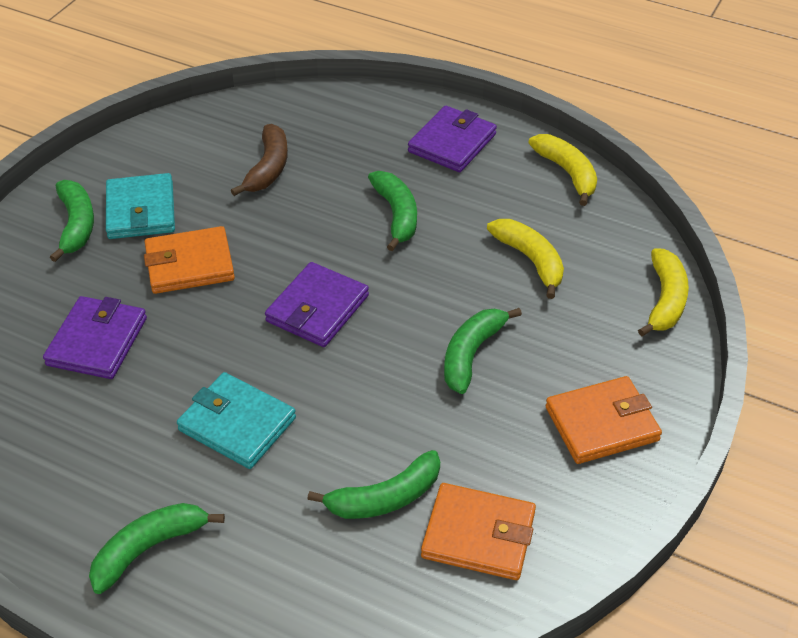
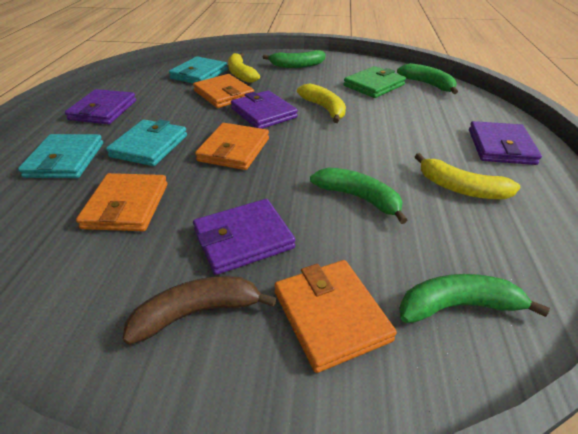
green banana: 5 -> 4
green wallet: 0 -> 1
orange wallet: 3 -> 4
purple wallet: 3 -> 4
turquoise wallet: 2 -> 3

